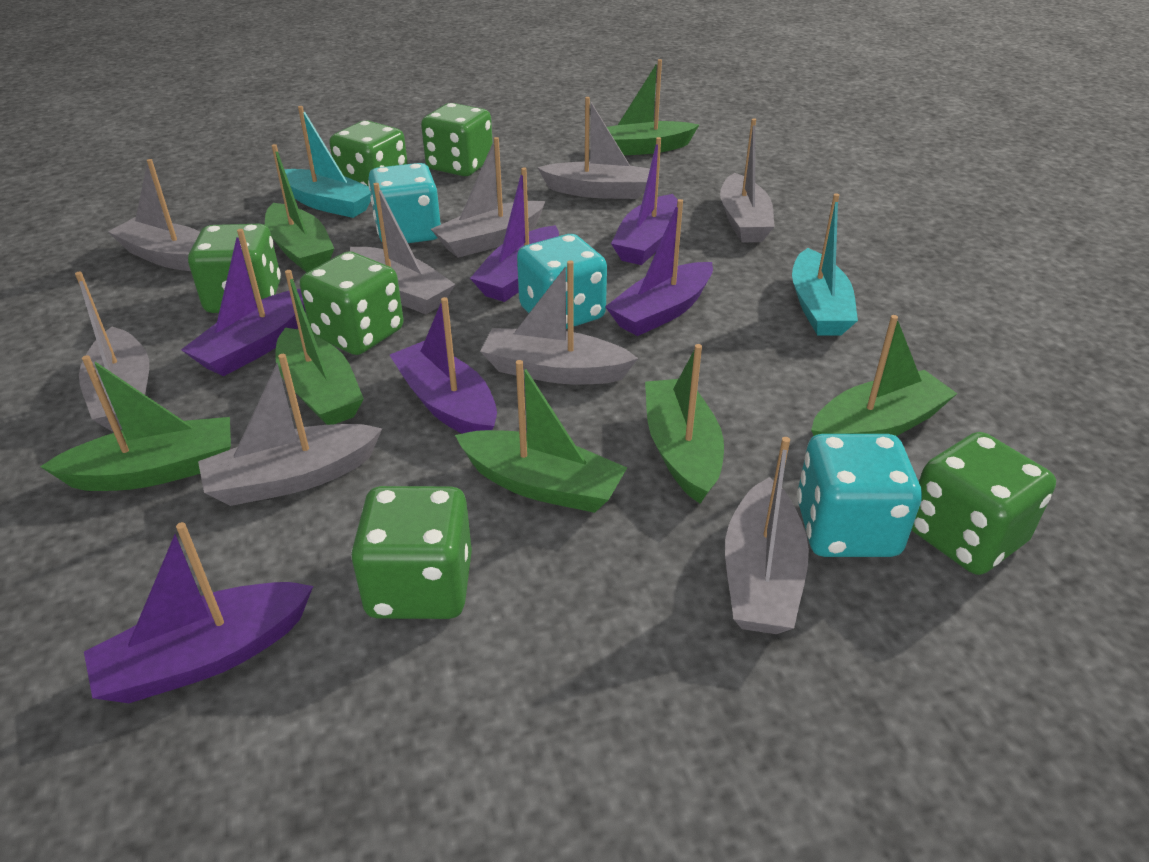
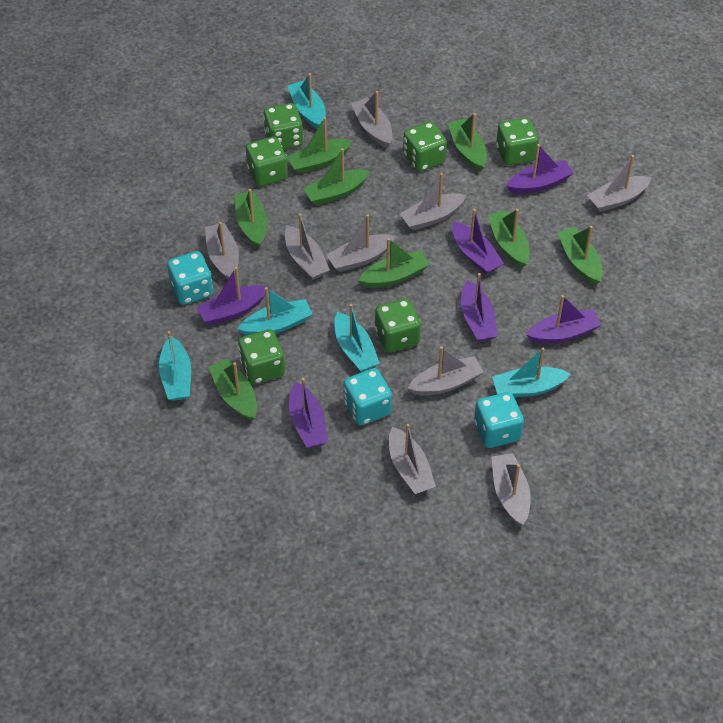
green boat: 7 -> 8
turquoise boat: 2 -> 5

